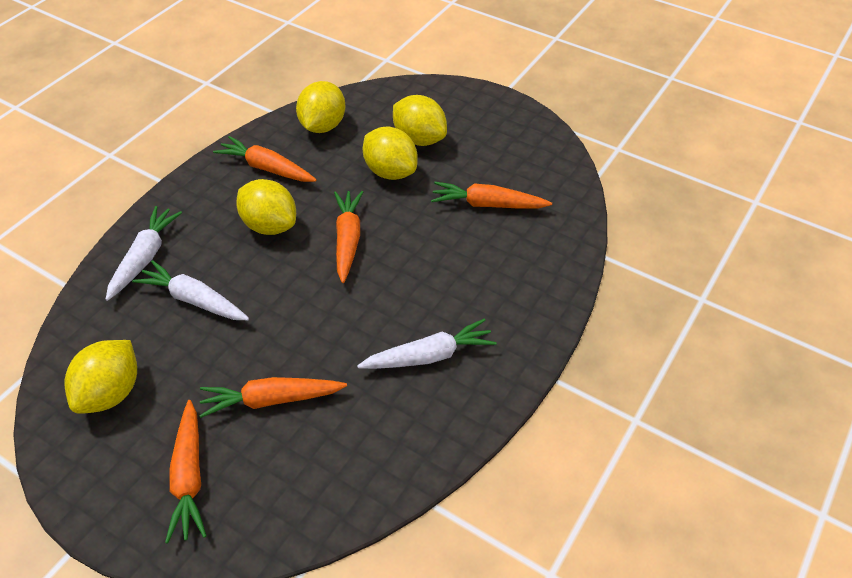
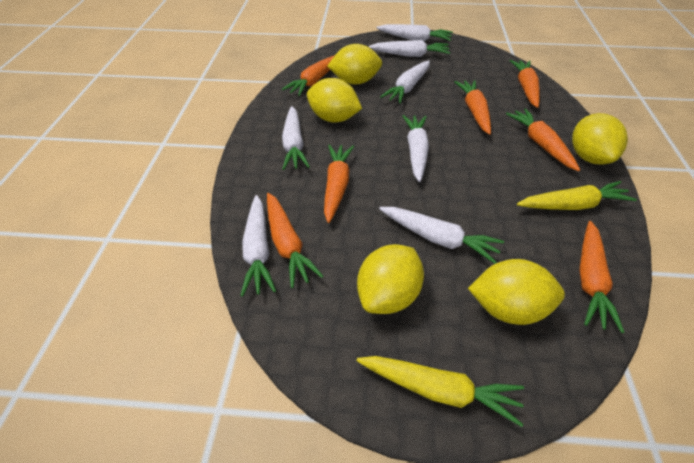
orange carrot: 5 -> 7
white carrot: 3 -> 7
yellow carrot: 0 -> 2

